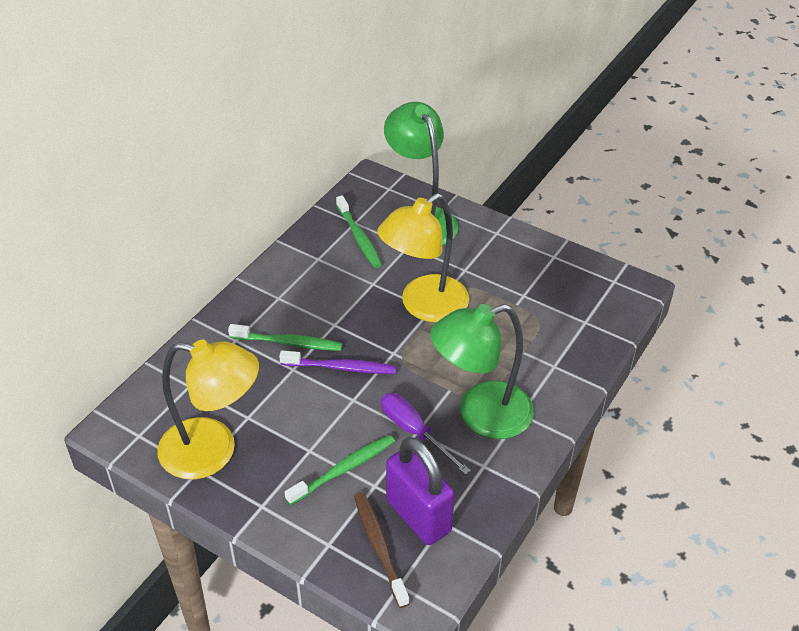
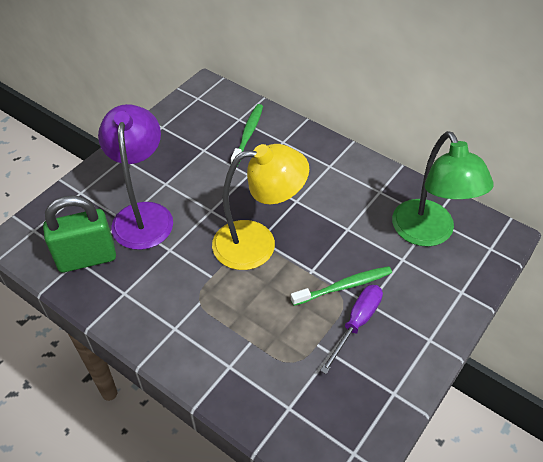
brown toothbrush: 1 -> 0
green lamp: 2 -> 1
green padlock: 0 -> 1
green toothbrush: 3 -> 2
purple lamp: 0 -> 1
purple padlock: 1 -> 0
purple toothbrush: 1 -> 0
yellow lamp: 2 -> 1

